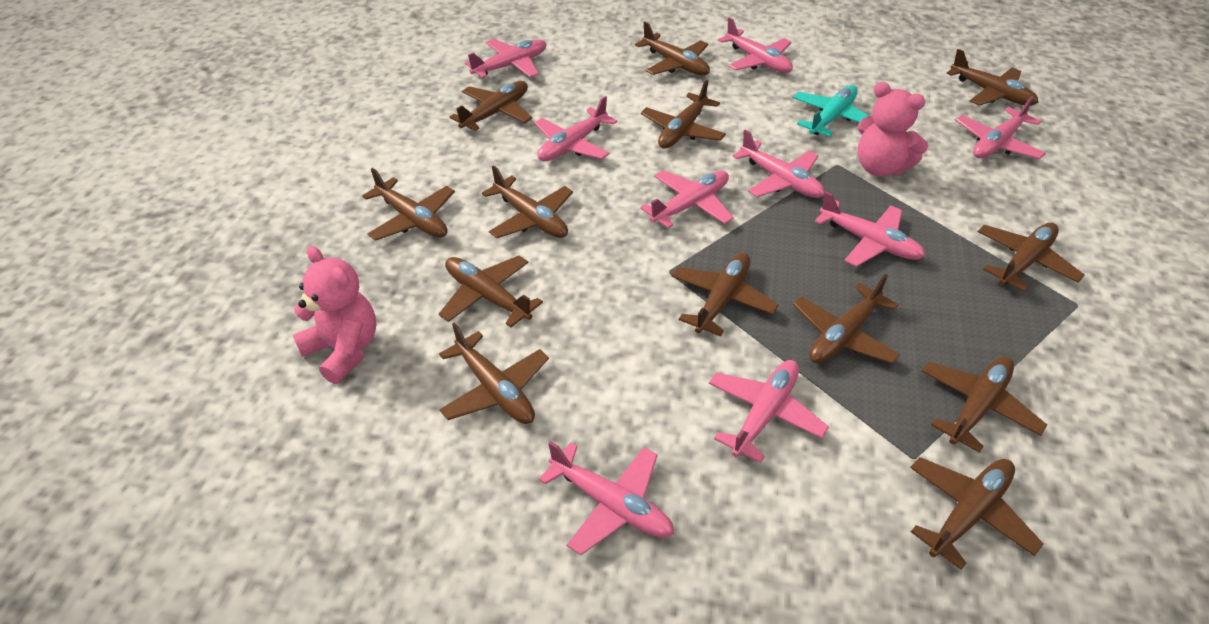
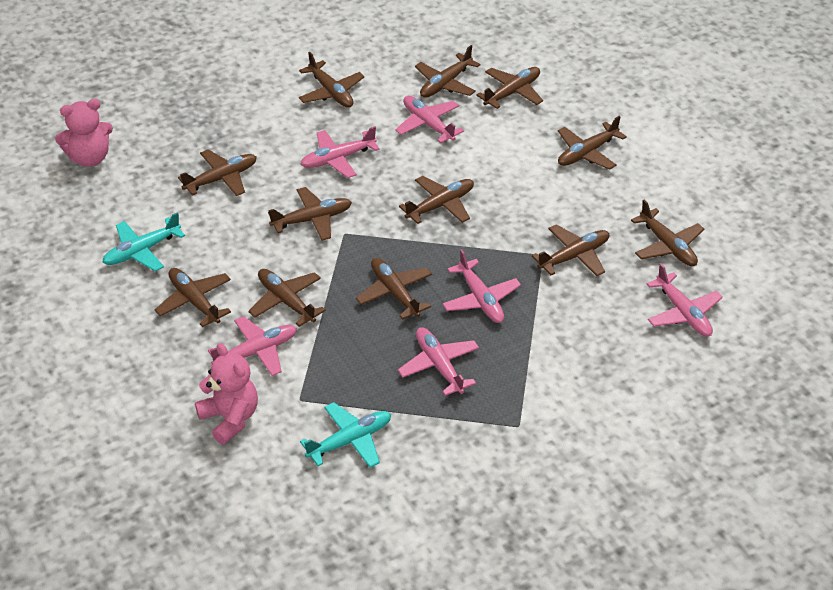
brown plane: 13 -> 12
pink plane: 9 -> 6
turquoise plane: 1 -> 2

